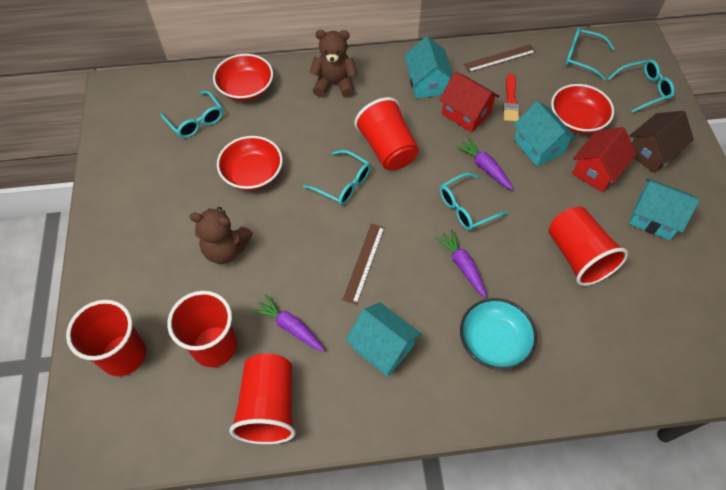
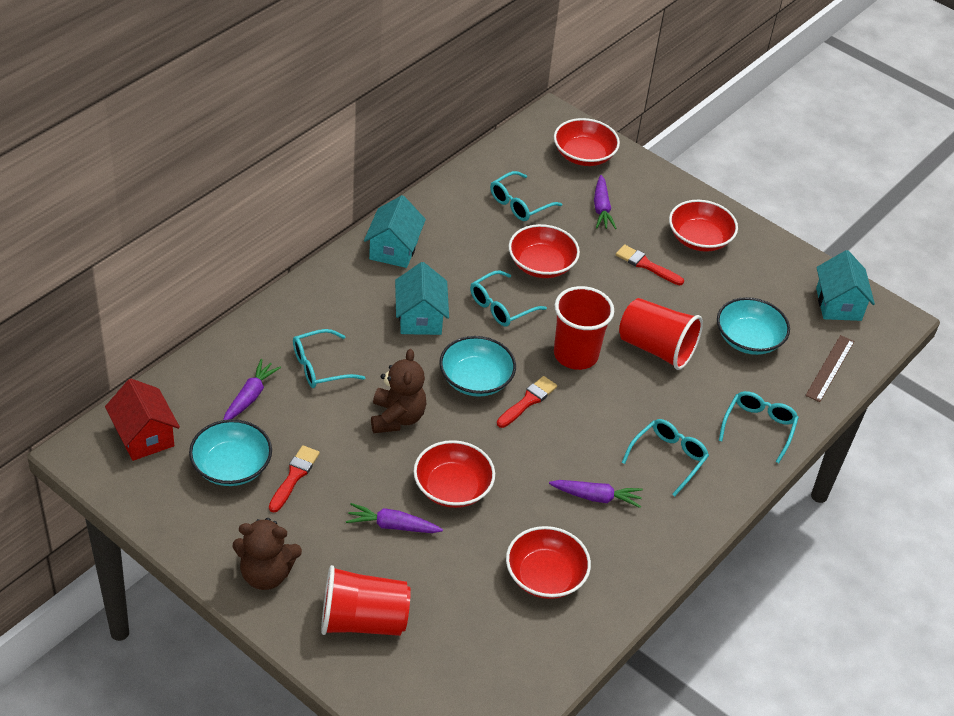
brown house: 1 -> 0
brown ruler: 2 -> 1
purple carrot: 3 -> 4
red bowl: 3 -> 5
red brush: 1 -> 3
red cup: 5 -> 3
red house: 2 -> 1
turquoise bowl: 1 -> 3
turquoise house: 4 -> 3

